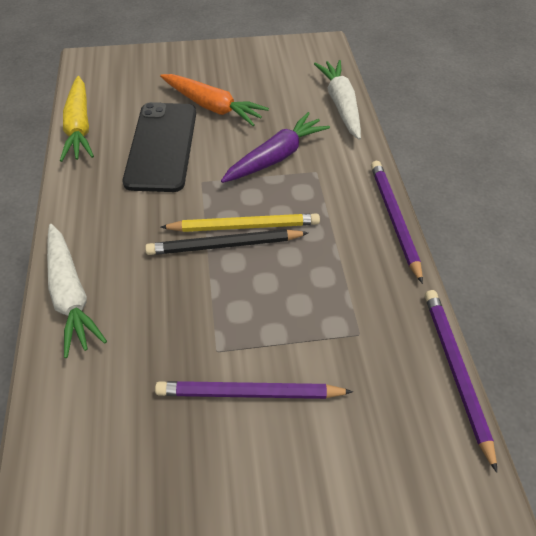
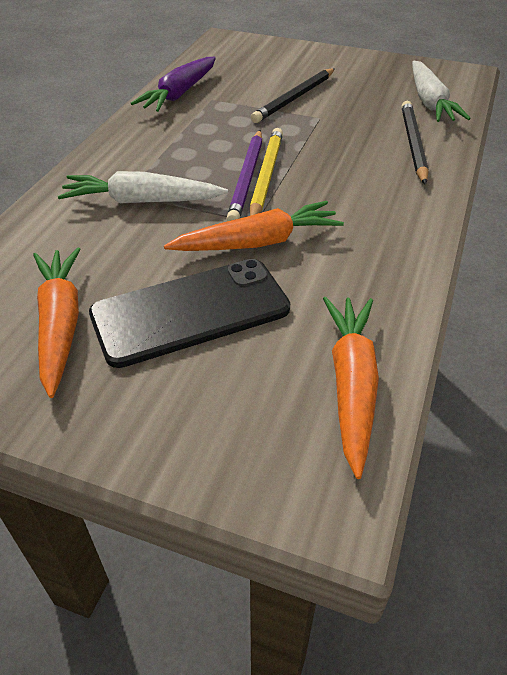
black pencil: 1 -> 2
orange carrot: 1 -> 3
purple pencil: 3 -> 1
yellow carrot: 1 -> 0

